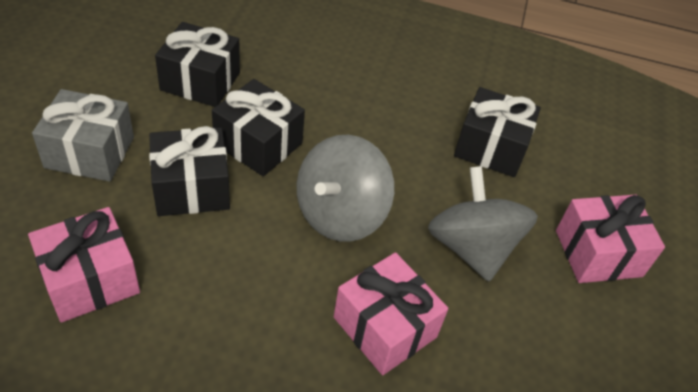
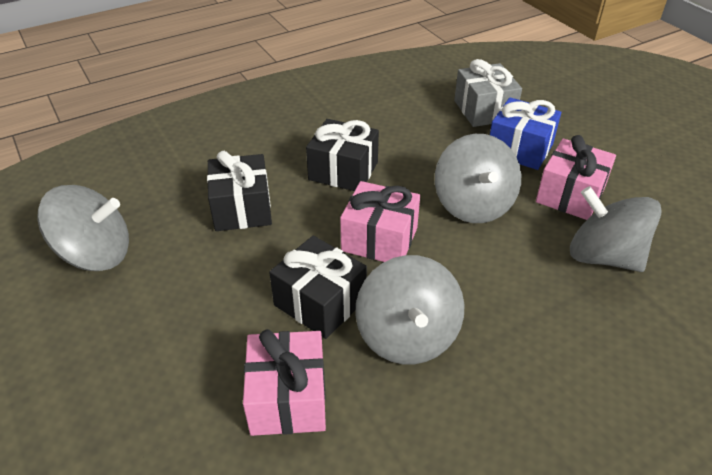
black gift: 4 -> 3
blue gift: 0 -> 1
grey spinning top: 2 -> 4

